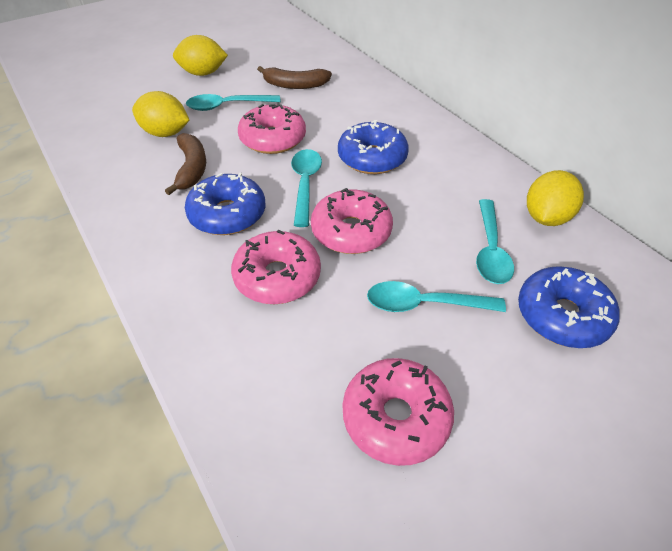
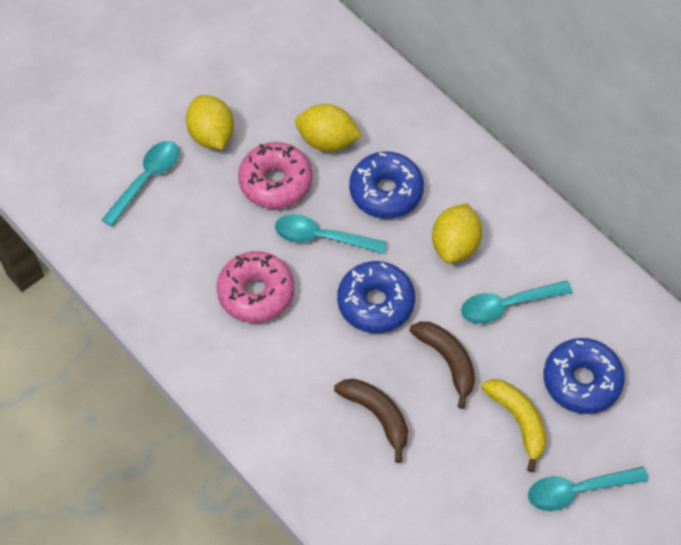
pink donut: 4 -> 2
yellow banana: 0 -> 1

